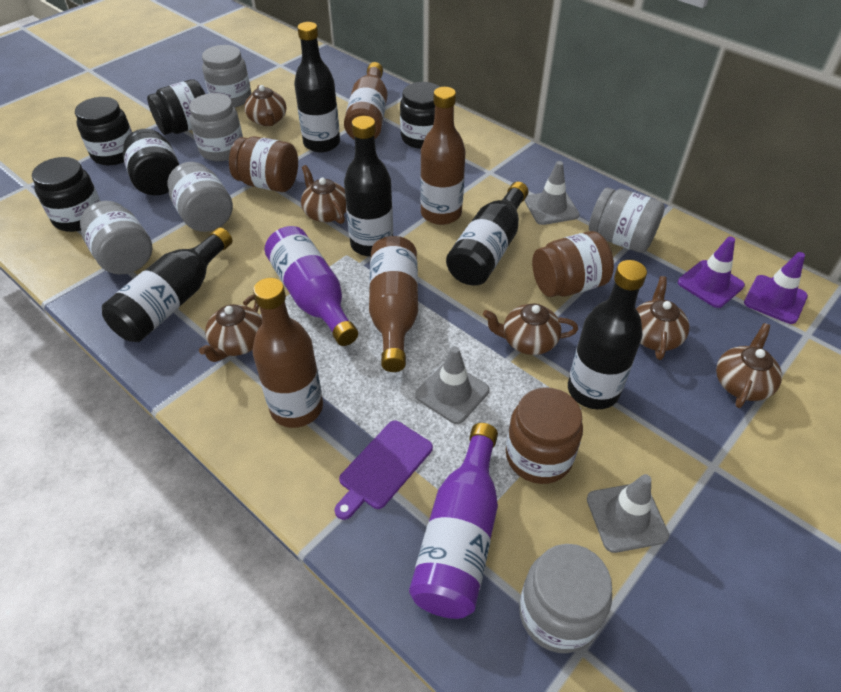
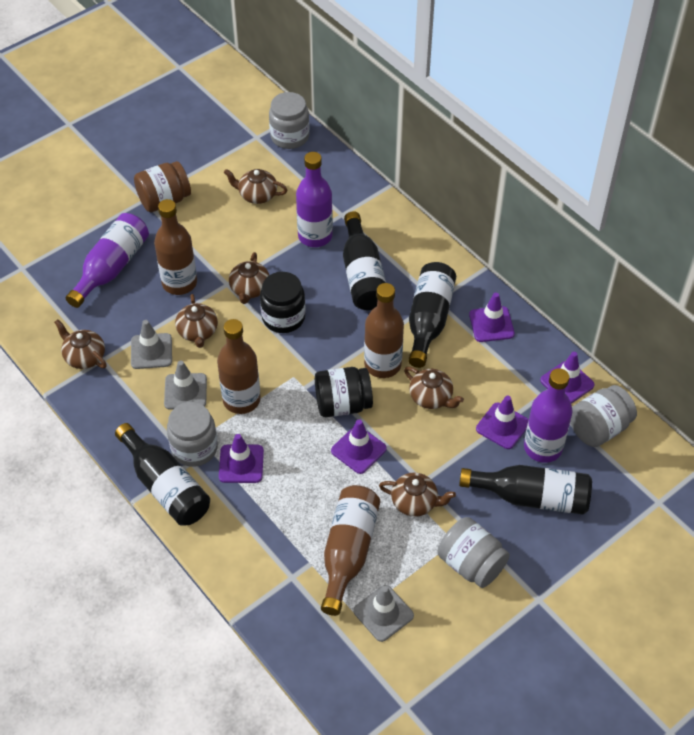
black bottle: 5 -> 4
black jar: 5 -> 2
brown jar: 3 -> 1
grey jar: 6 -> 4
purple bottle: 2 -> 3
purple cutting board: 1 -> 0
purple traffic cone: 2 -> 5

